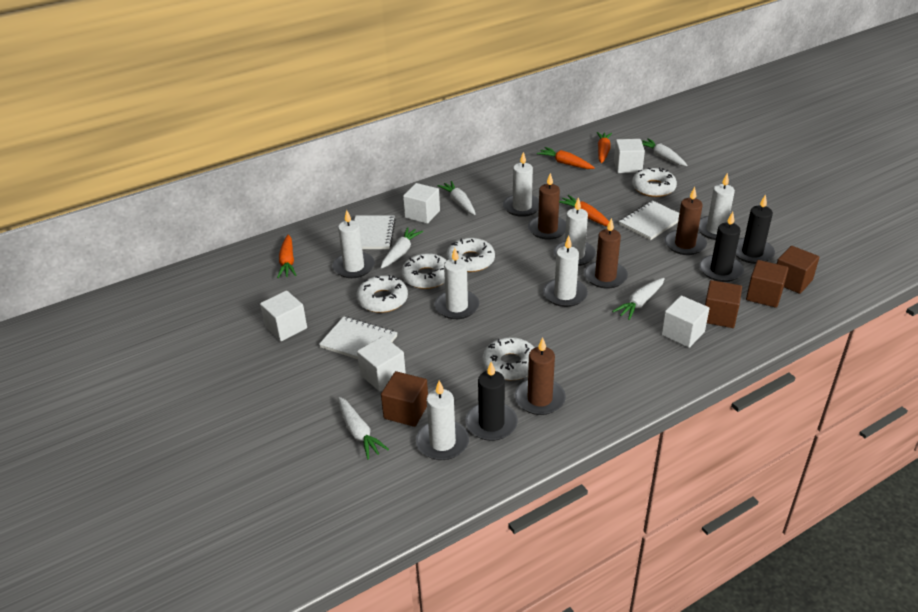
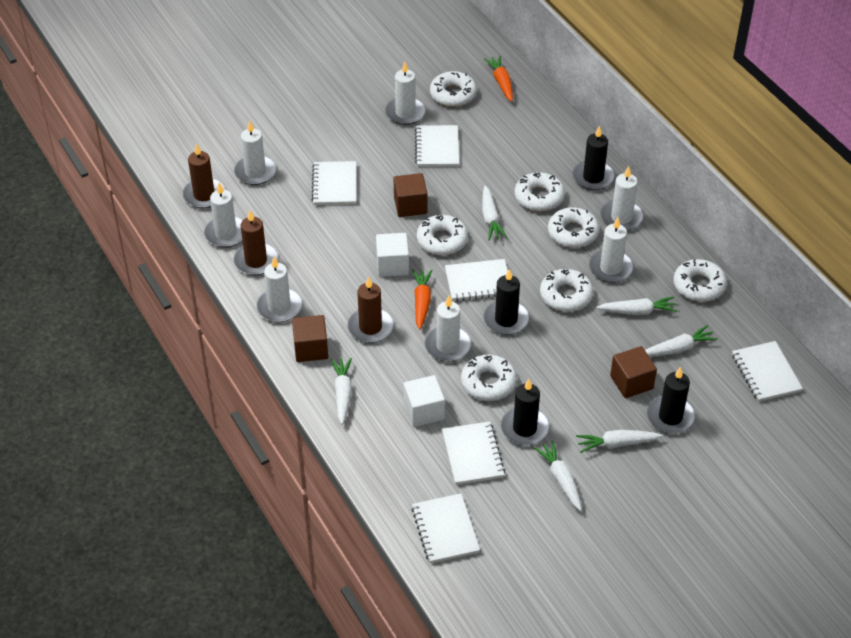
black candle: 3 -> 4
brown candle: 4 -> 3
brown cube: 4 -> 3
orange carrot: 4 -> 2
white carrot: 5 -> 6
white cube: 5 -> 2
white donut: 5 -> 7
white notebook: 3 -> 6

